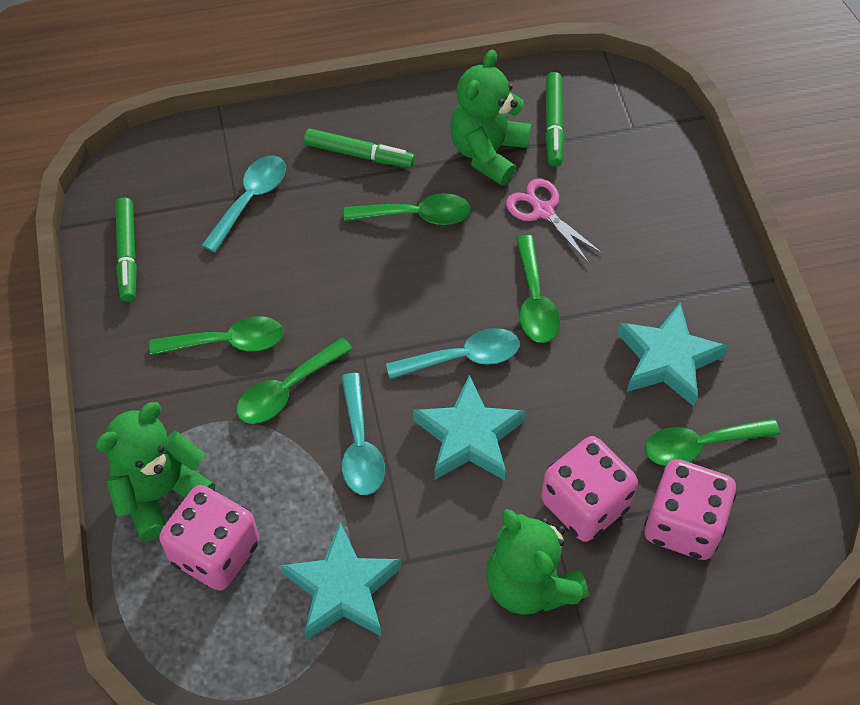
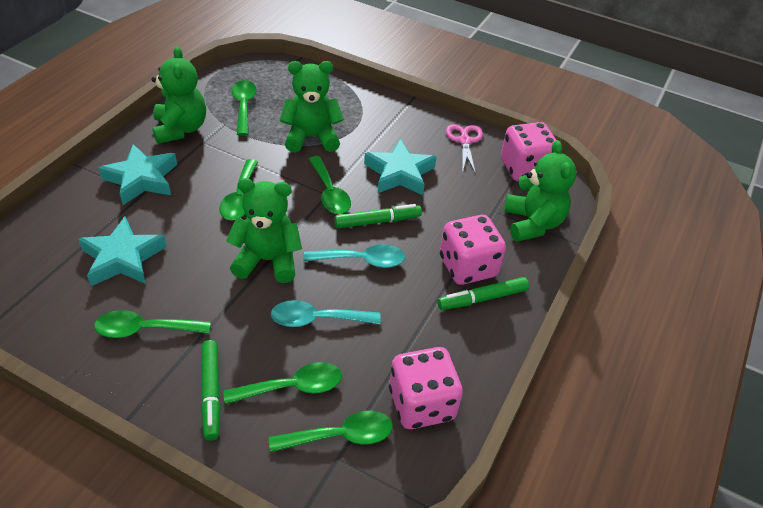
green spoon: 5 -> 6
green teddy bear: 3 -> 4
turquoise spoon: 3 -> 2

